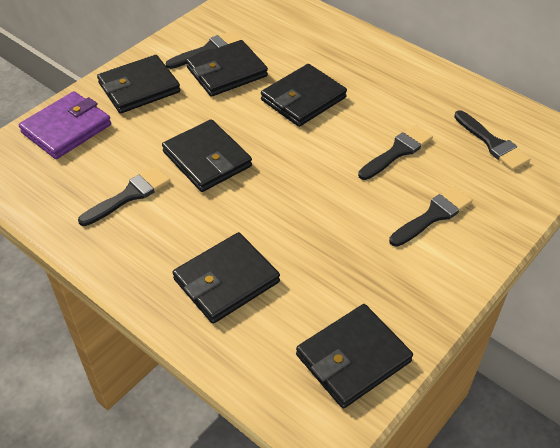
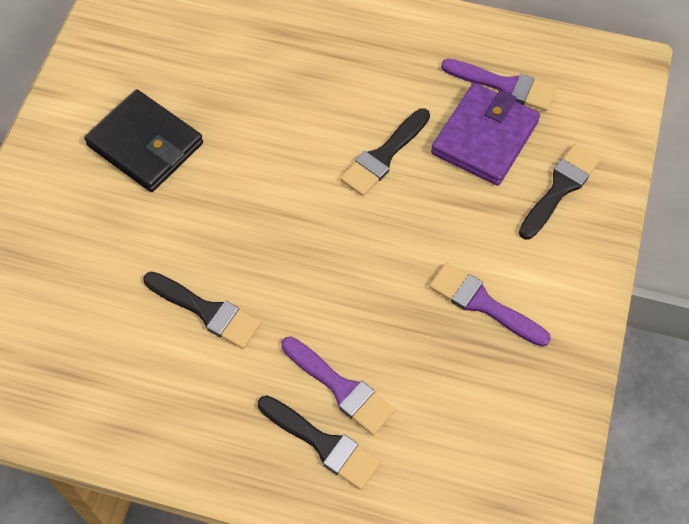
black brush: 5 -> 4
black wallet: 6 -> 1
purple brush: 0 -> 3

